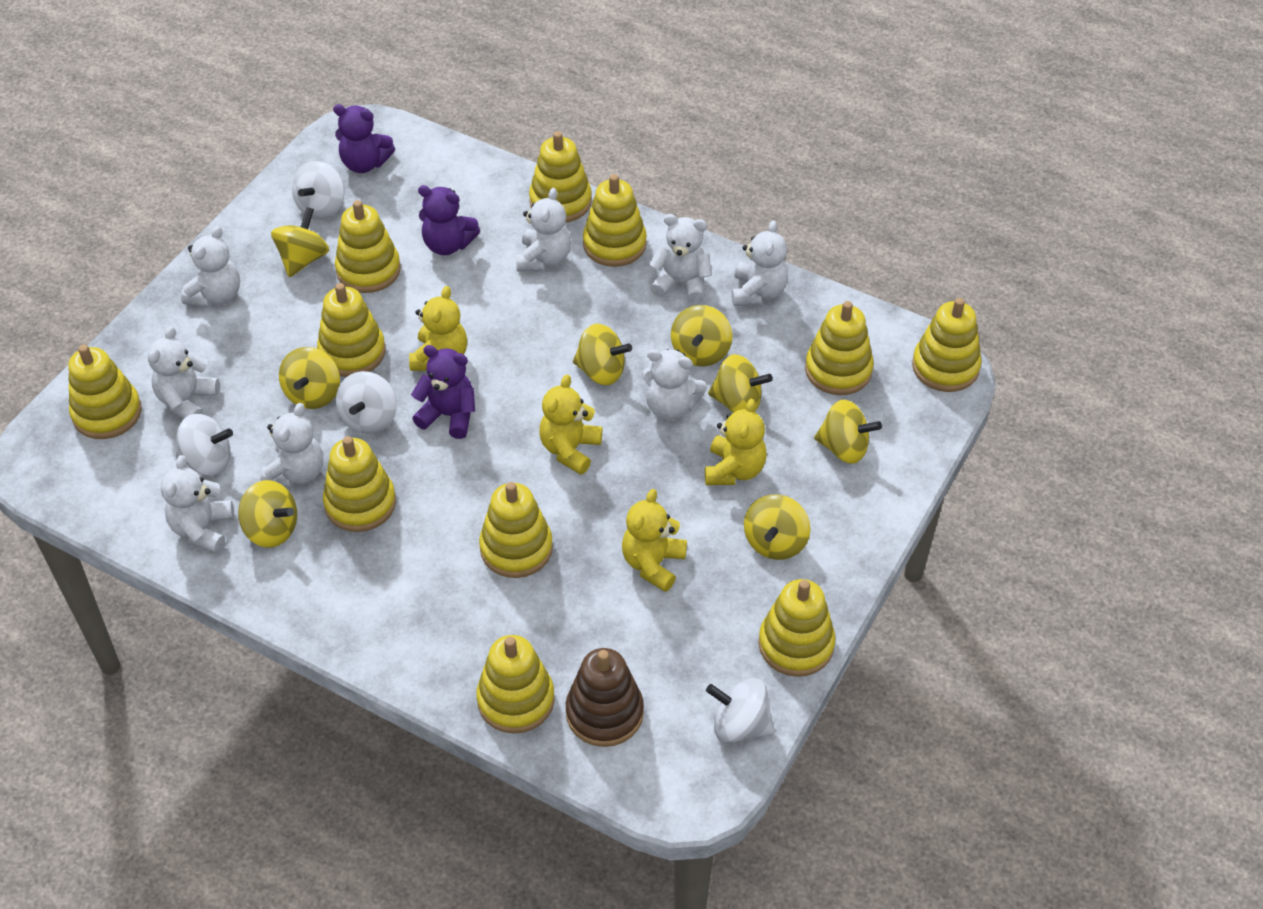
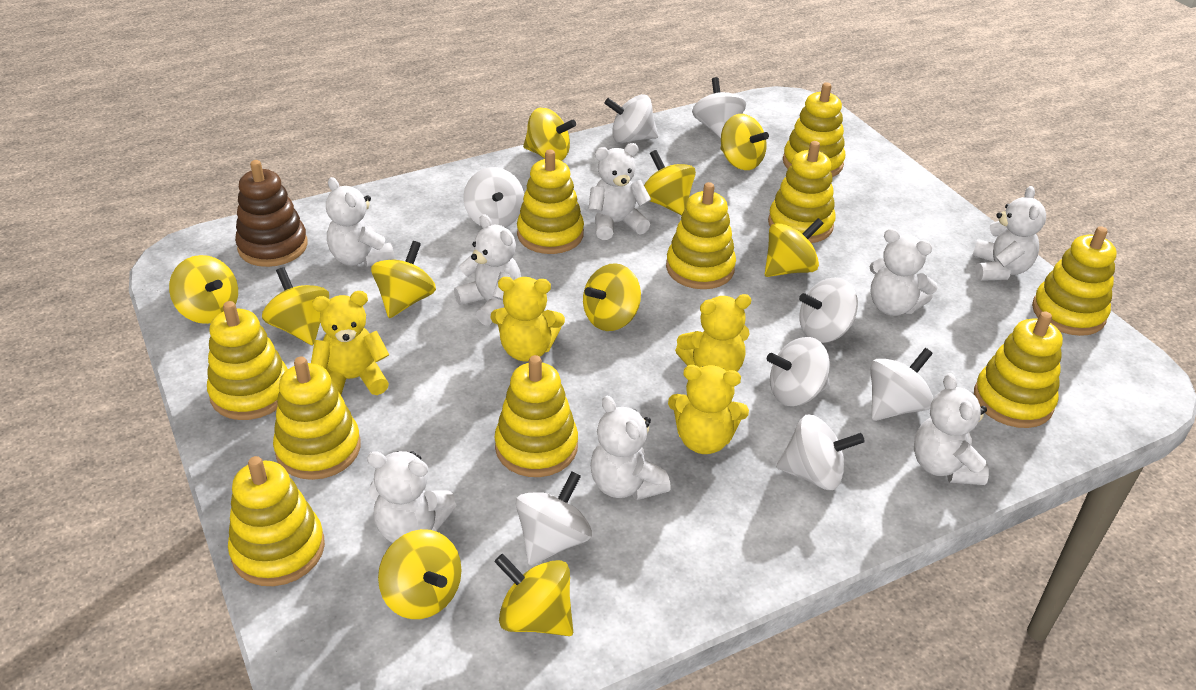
purple teddy bear: 3 -> 0
white spinning top: 4 -> 8
yellow spinning top: 8 -> 10
yellow stacking toy: 11 -> 10

